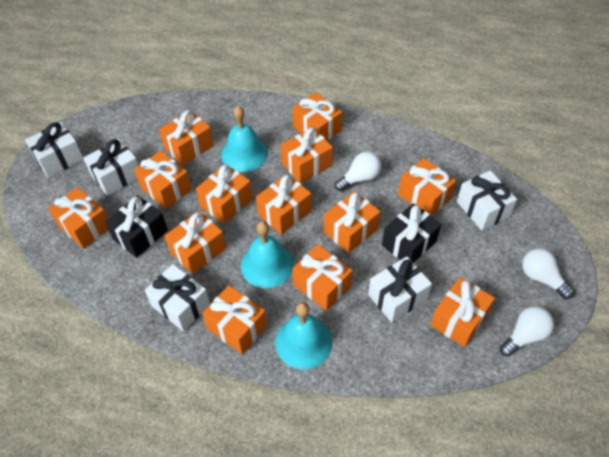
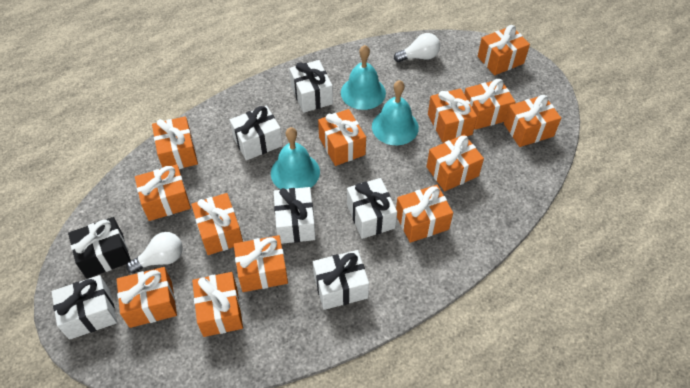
black gift: 2 -> 1
white gift: 5 -> 6
white light bulb: 3 -> 2

